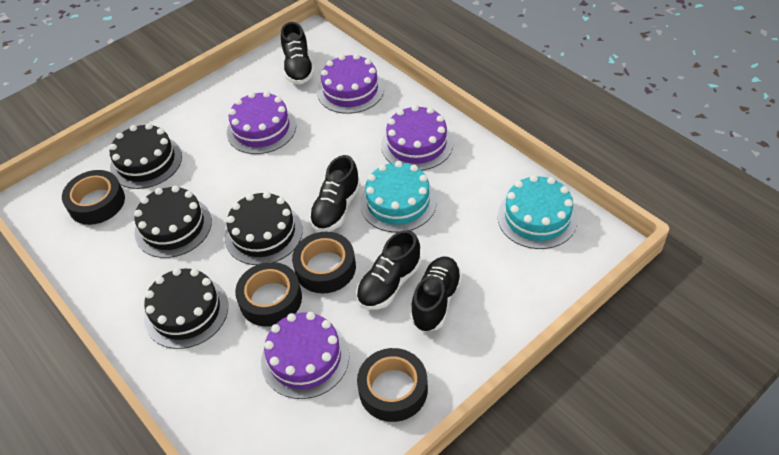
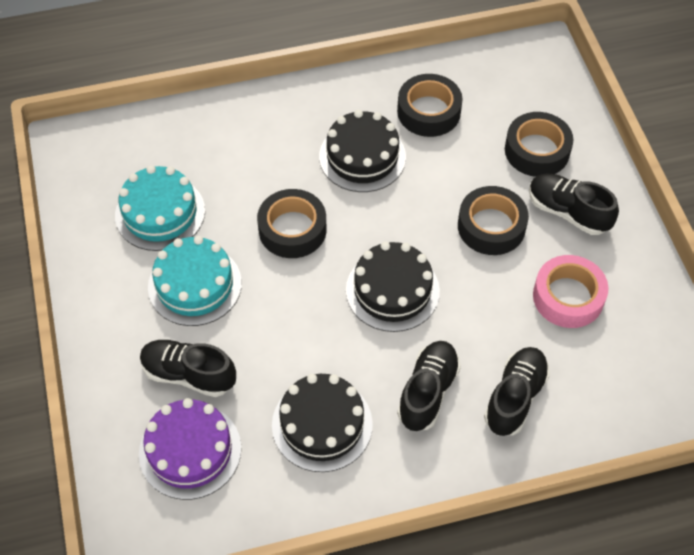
black cake: 4 -> 3
pink tape: 0 -> 1
purple cake: 4 -> 1

